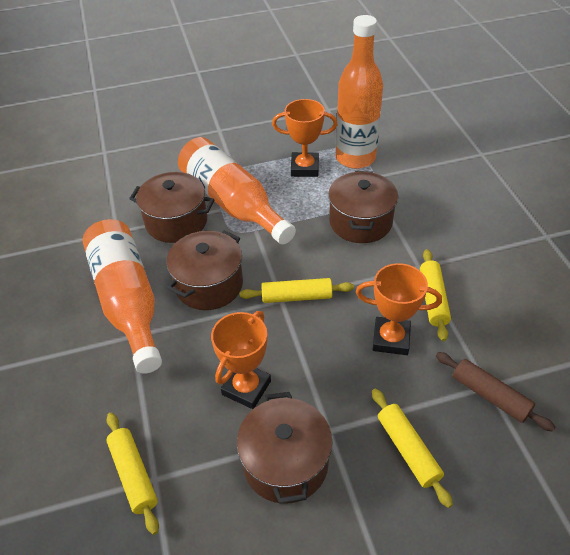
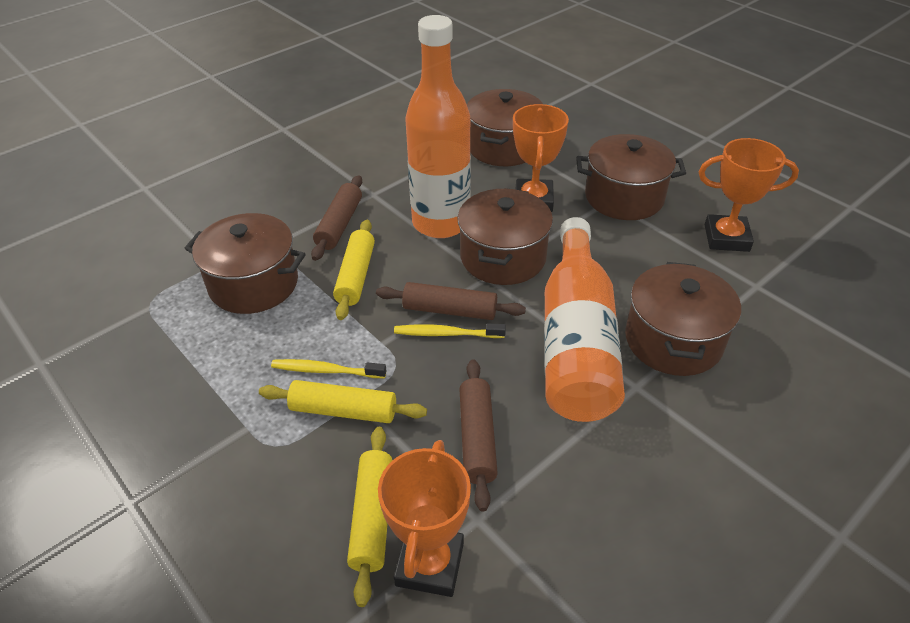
brown pot: 4 -> 5
brown rolling pin: 1 -> 3
orange bottle: 3 -> 2
yellow rolling pin: 4 -> 3
yellow toothbrush: 0 -> 2

